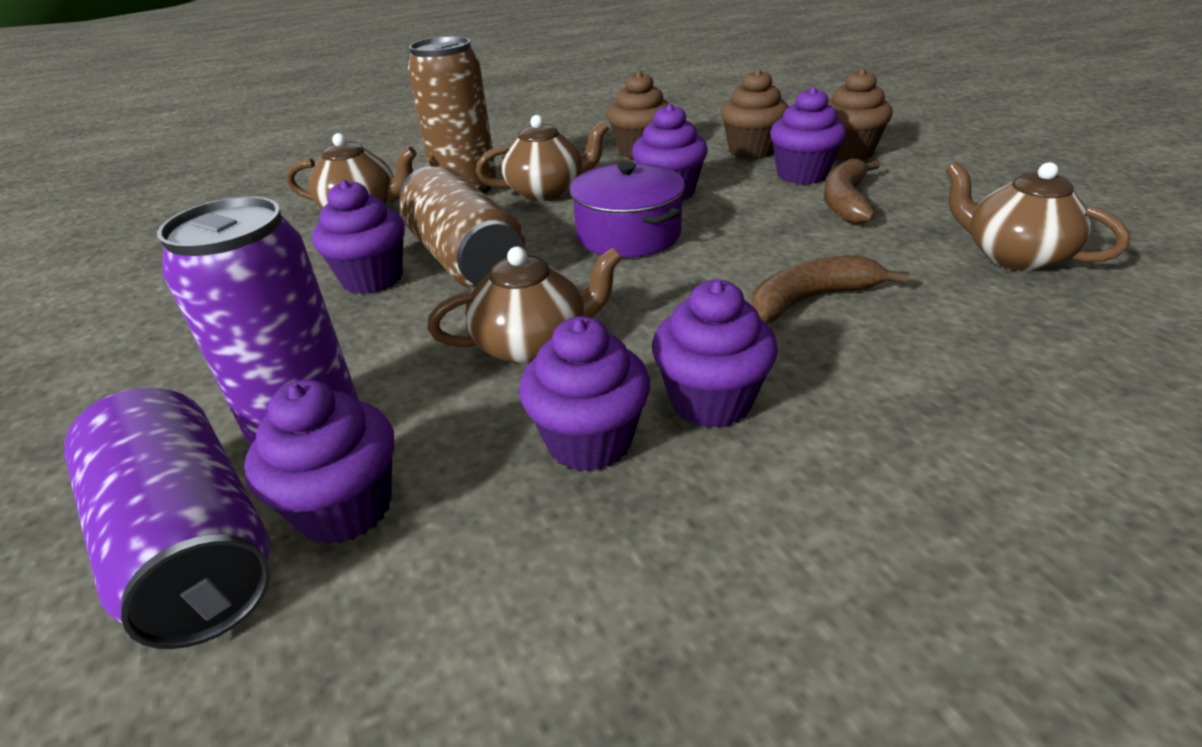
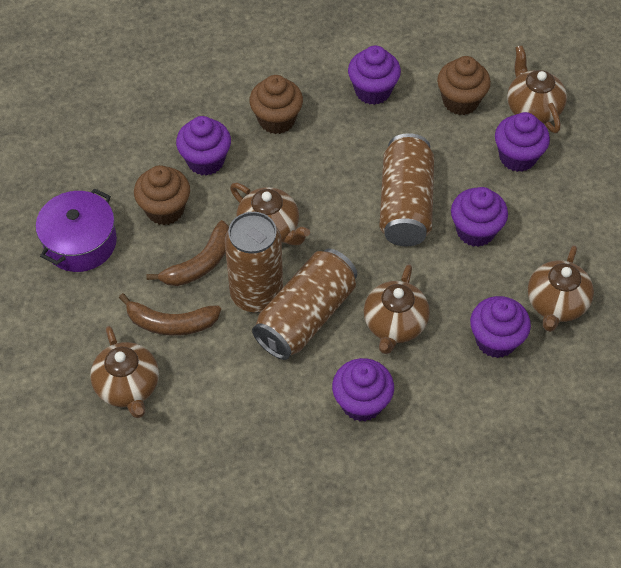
brown can: 2 -> 3
brown teapot: 4 -> 5
purple can: 2 -> 0

